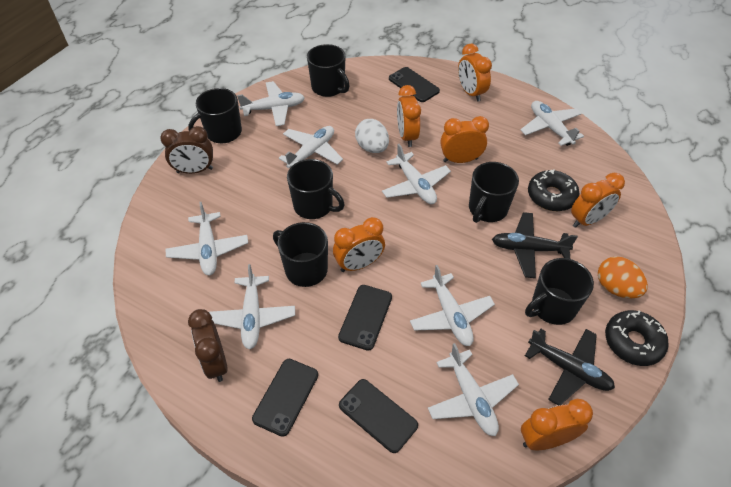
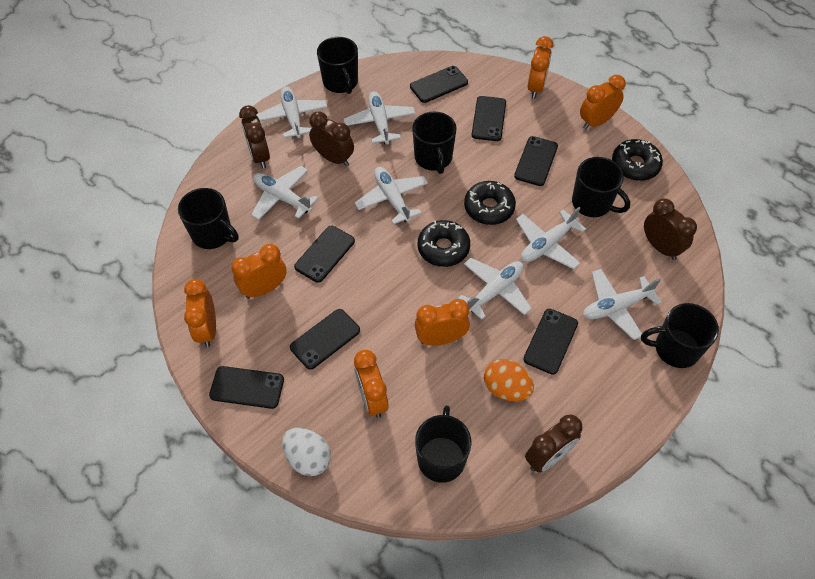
black donut: 2 -> 3
black phone: 4 -> 7
black plane: 2 -> 0
brown clock: 2 -> 4
white plane: 8 -> 7

